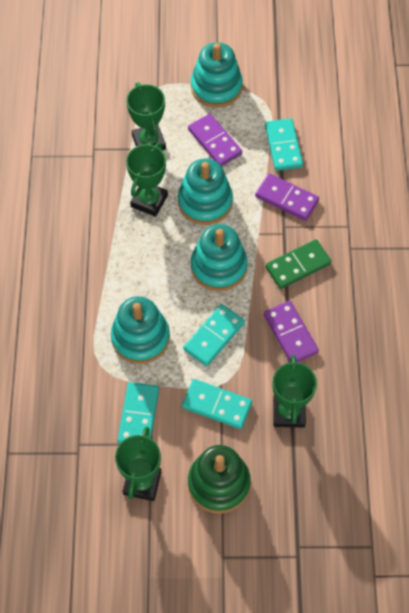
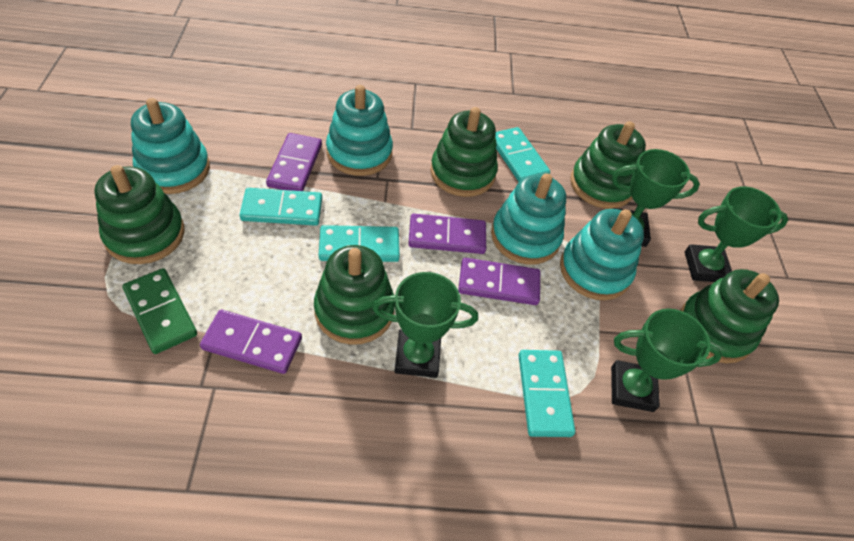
green stacking toy: 1 -> 5
purple domino: 3 -> 4

